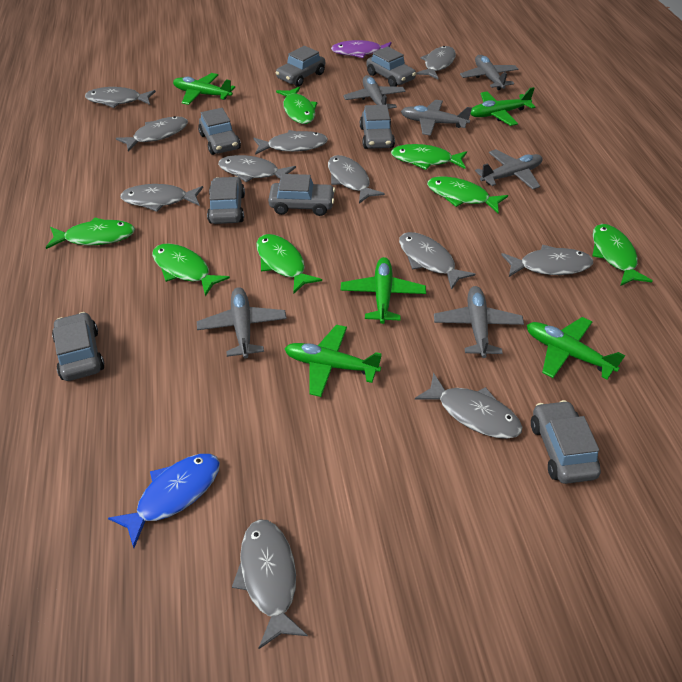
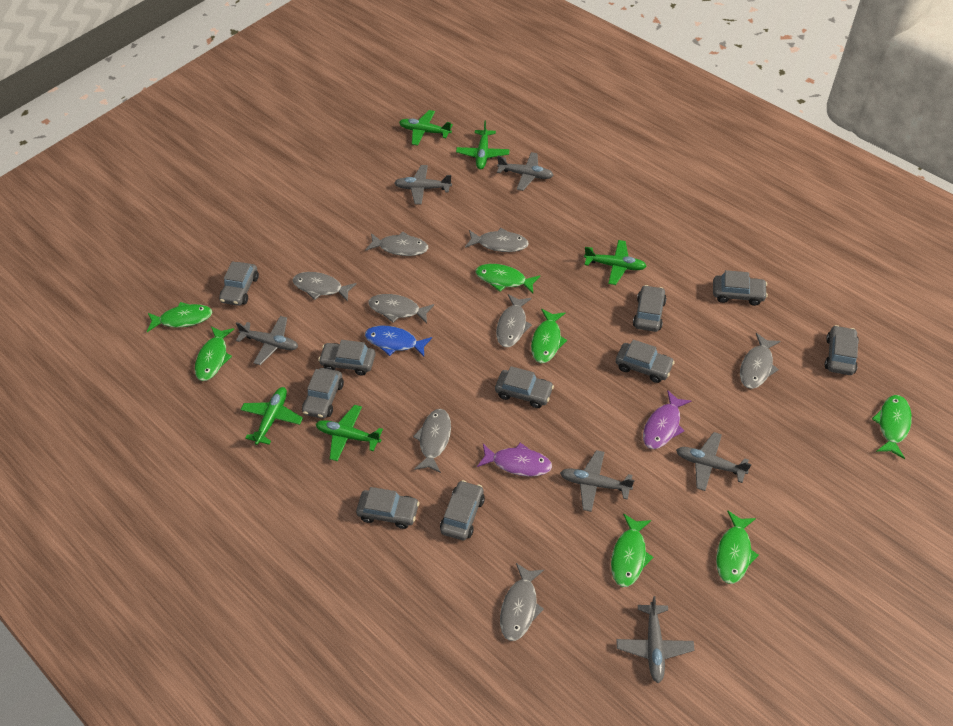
grey car: 8 -> 10
grey fish: 11 -> 8
purple fish: 1 -> 2

